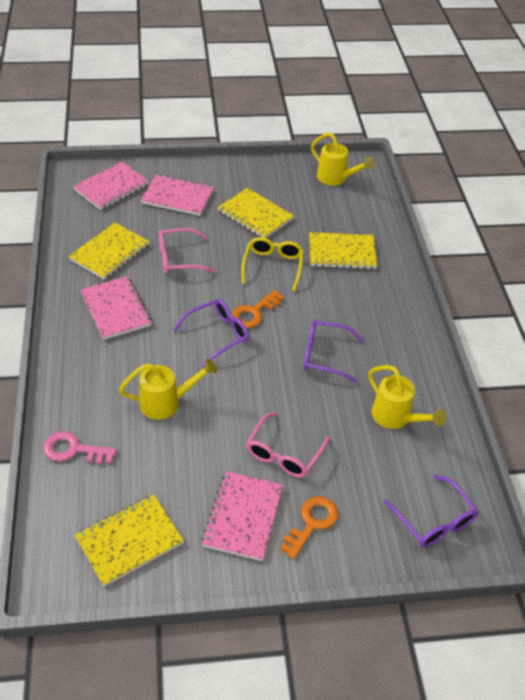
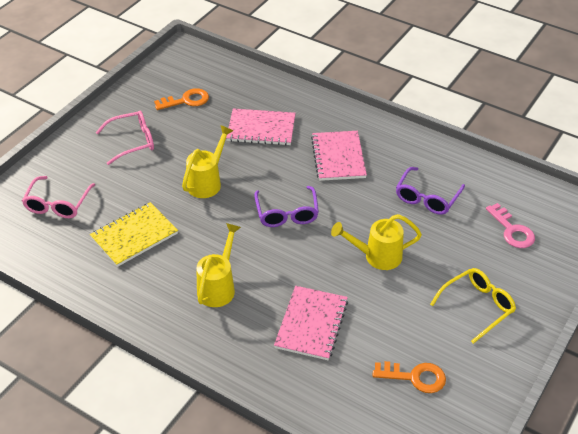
pink notebook: 4 -> 3
purple glasses: 3 -> 2
yellow notebook: 4 -> 1

